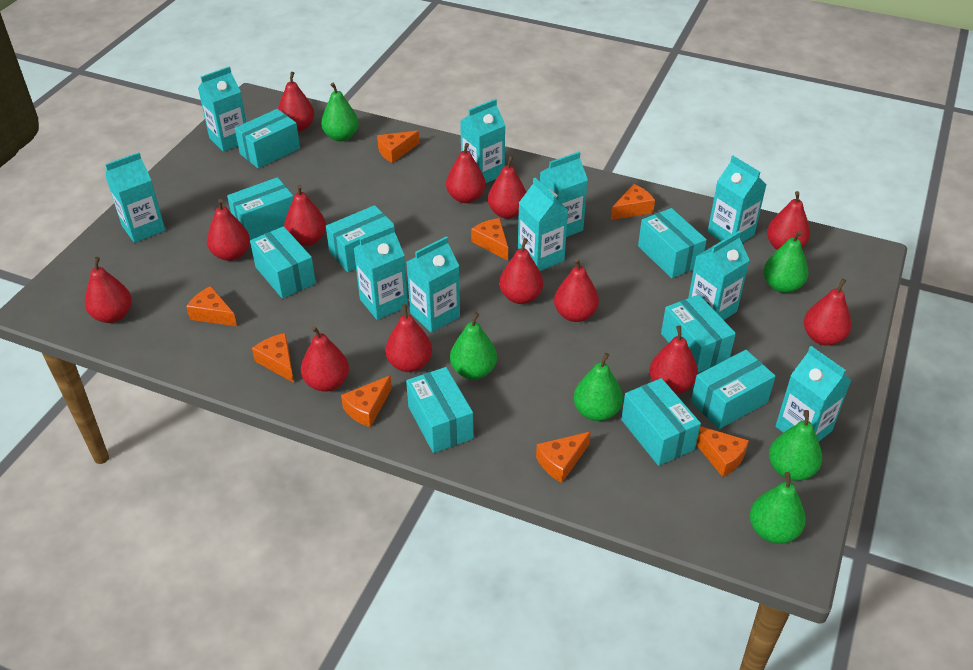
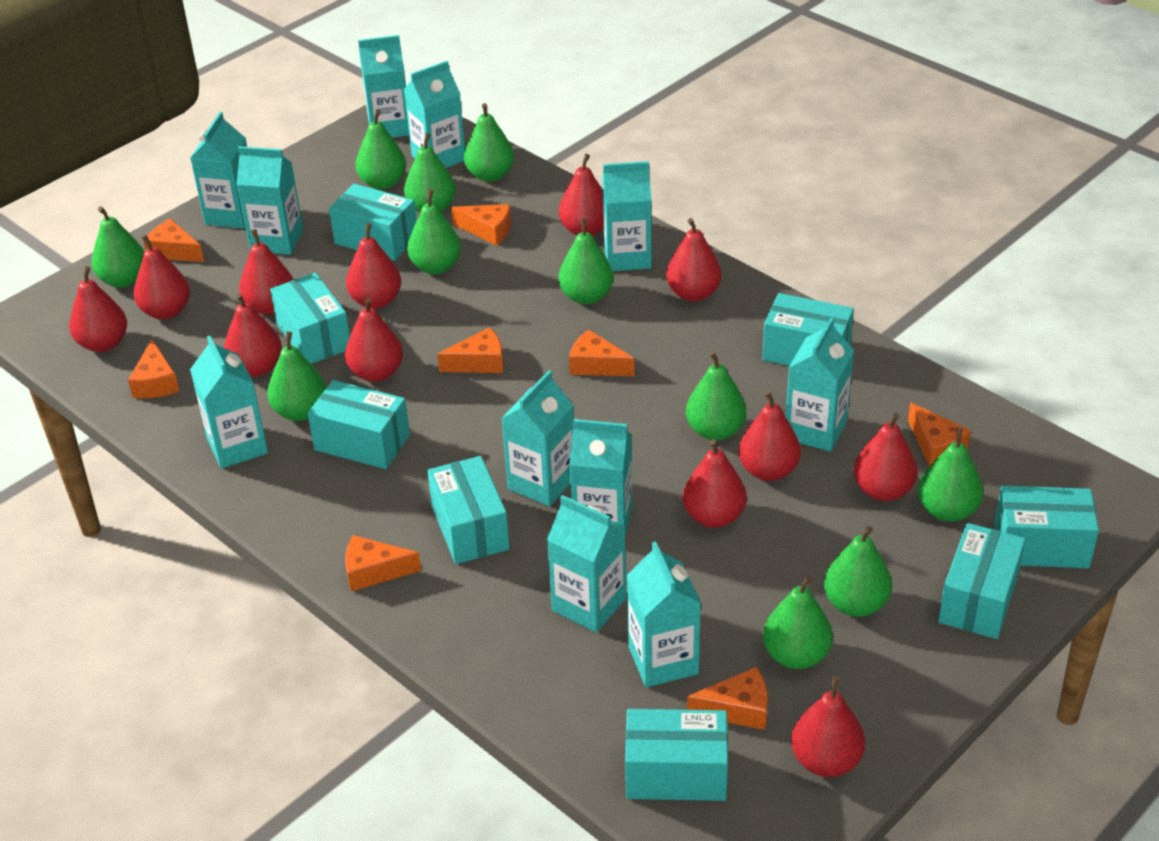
green pear: 6 -> 11
red pear: 13 -> 12
turquoise box: 9 -> 8
turquoise carton: 10 -> 11

